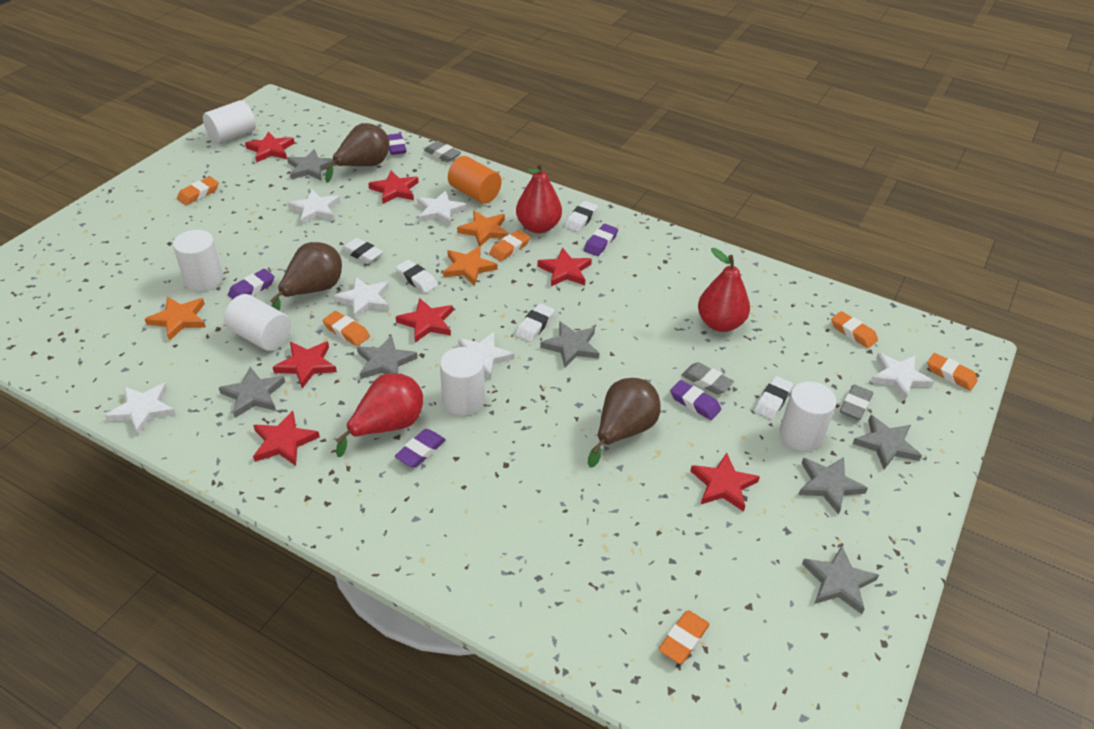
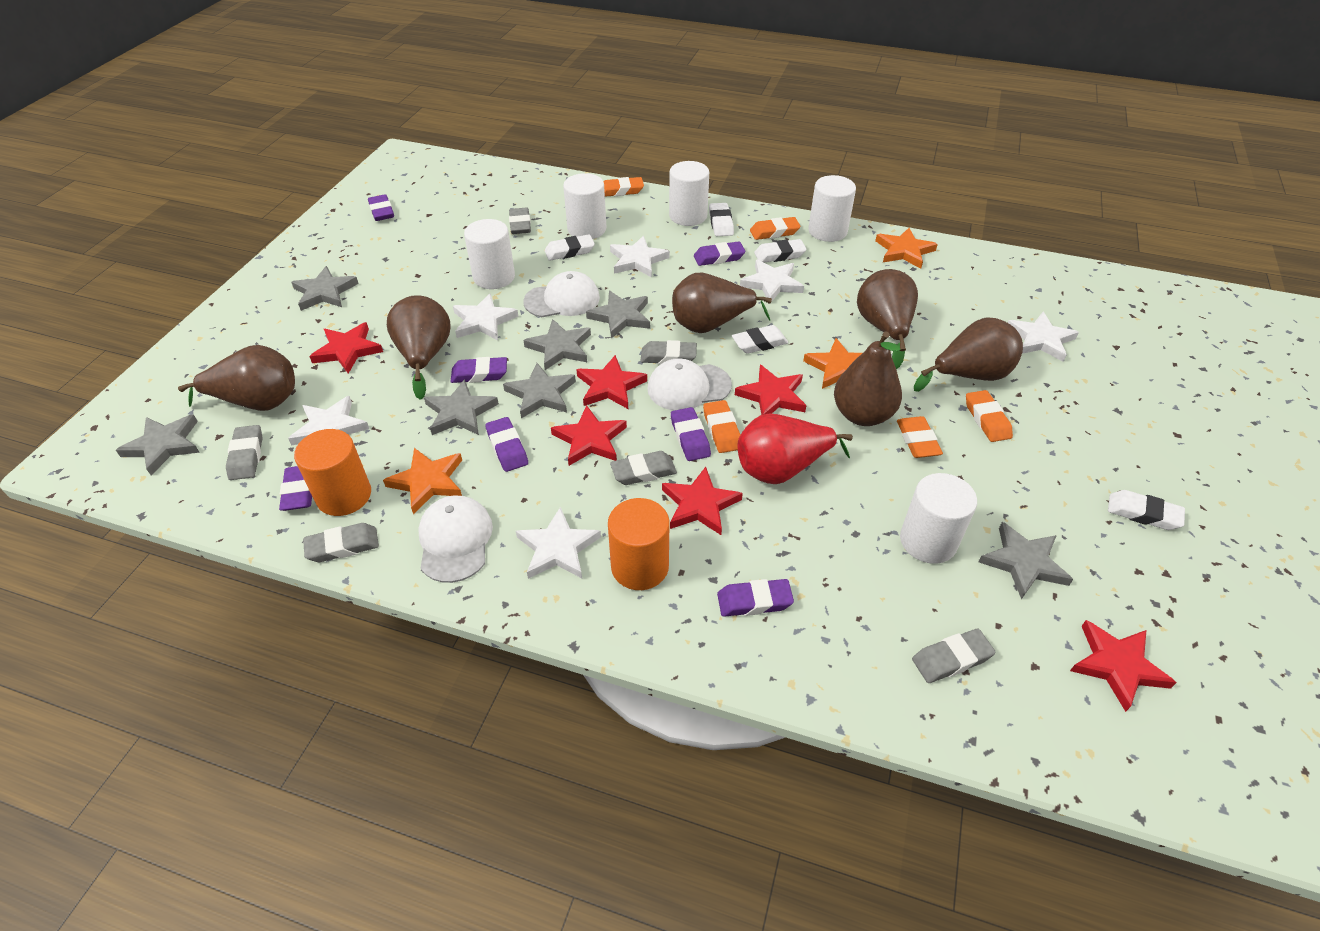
brown pear: 3 -> 6
grey eraser: 3 -> 6
orange cylinder: 1 -> 2
orange eraser: 6 -> 5
purple eraser: 5 -> 7
red pear: 3 -> 1
red star: 7 -> 6
white cap: 0 -> 3

